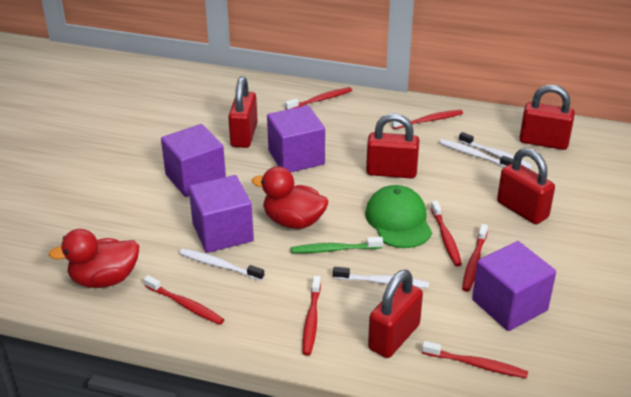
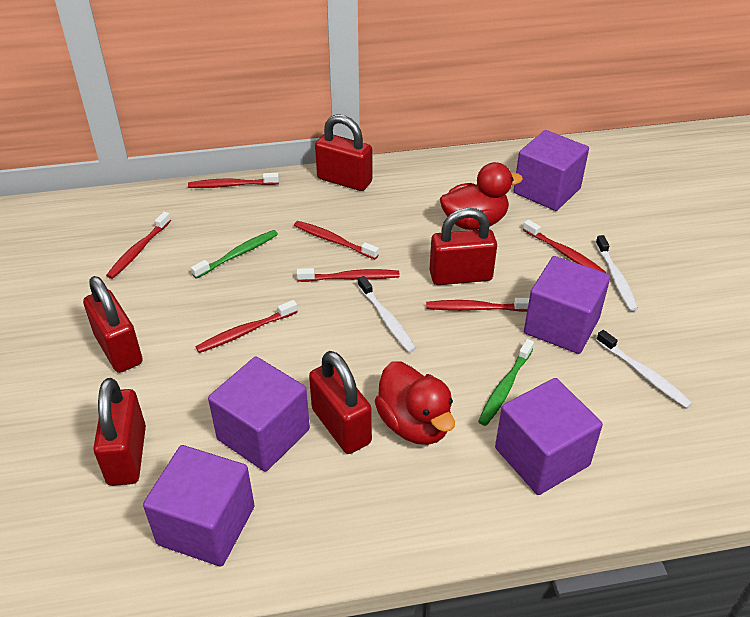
green cap: 1 -> 0
green toothbrush: 1 -> 2
purple cube: 4 -> 5
white toothbrush: 4 -> 3

